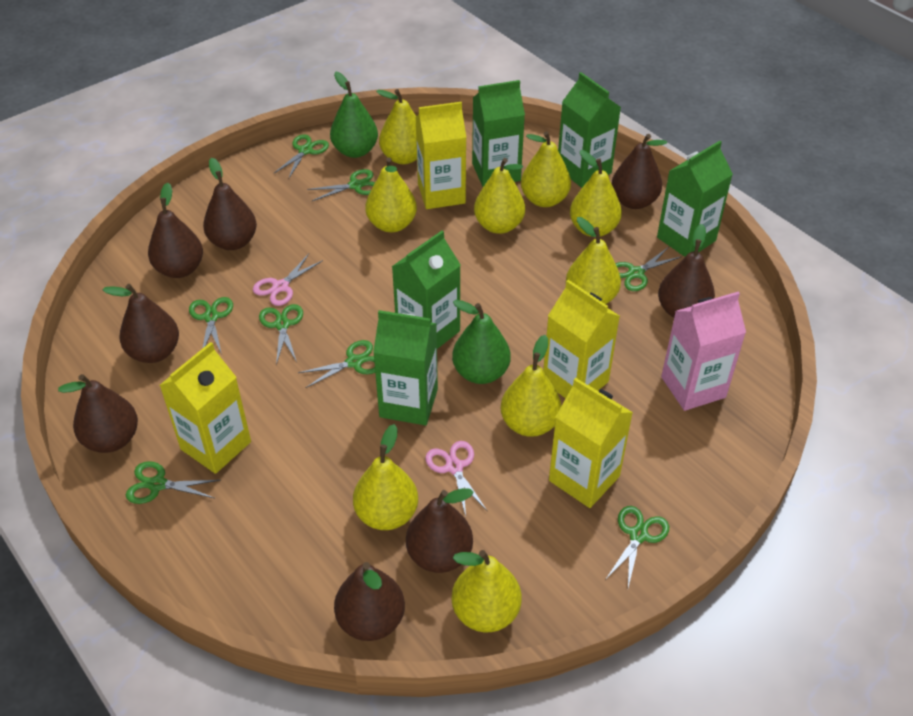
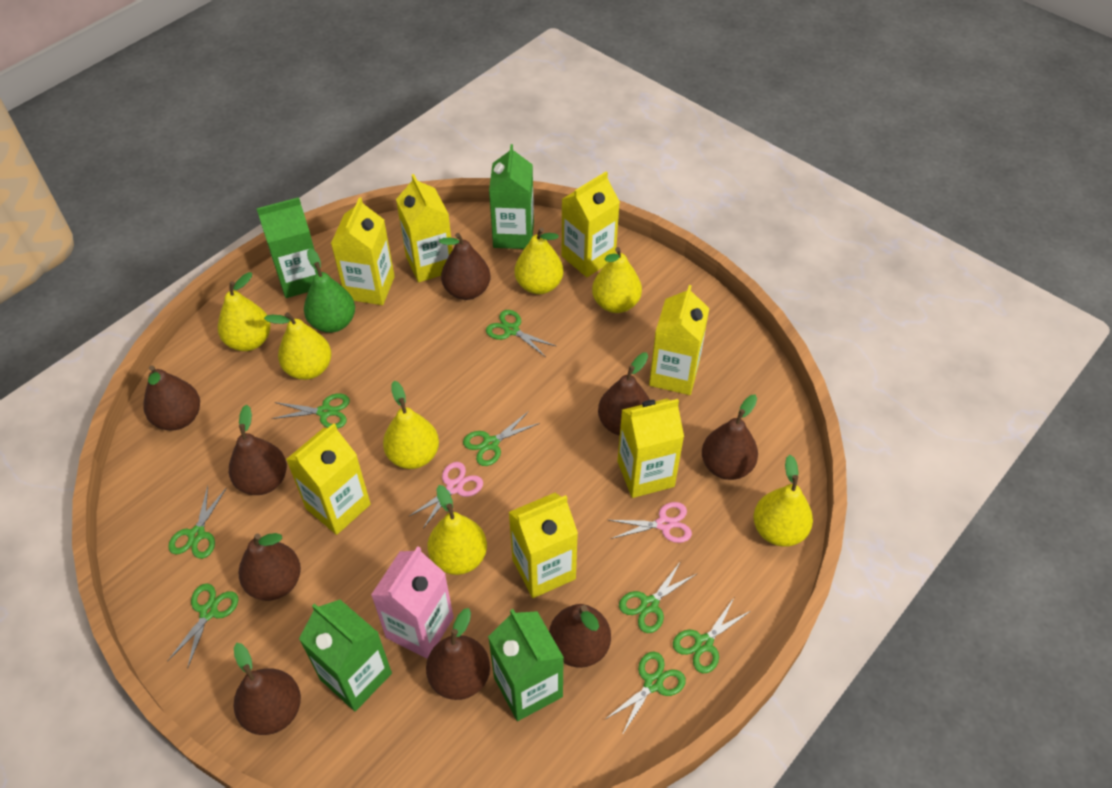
brown pear: 8 -> 9
green carton: 5 -> 4
green pear: 2 -> 1
yellow carton: 4 -> 7
yellow pear: 9 -> 7

